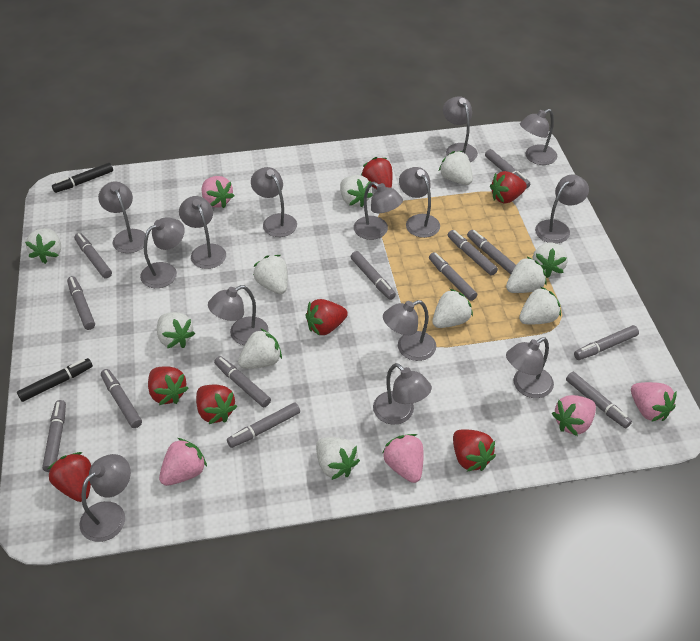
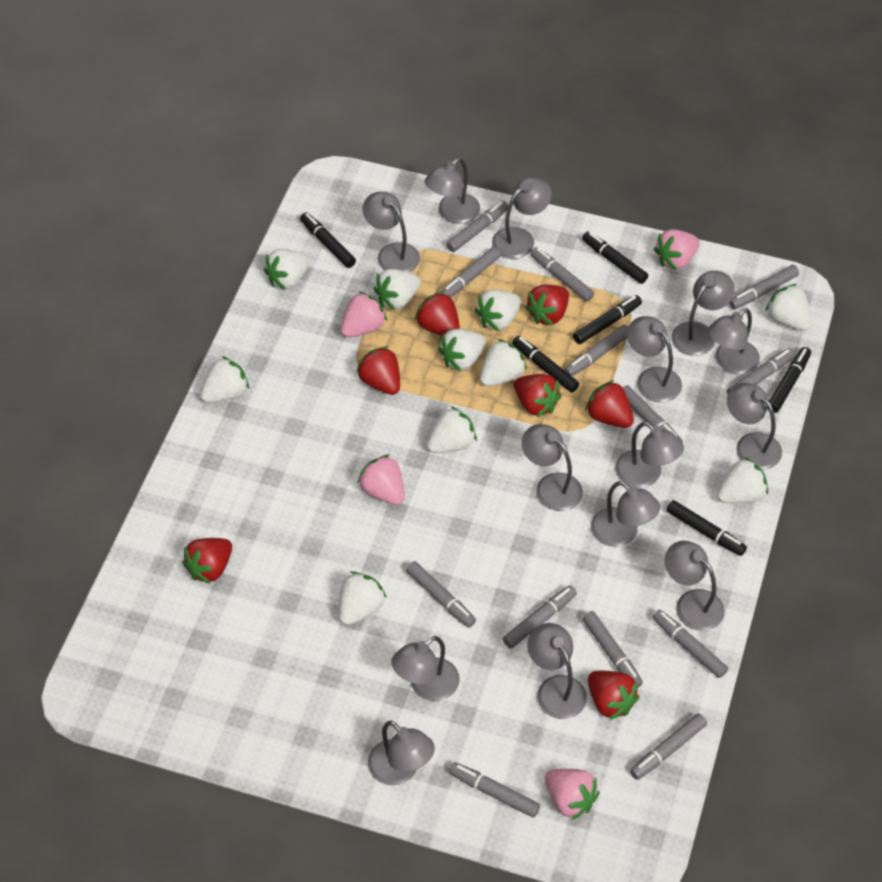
black marker: 2 -> 6
pink strawberry: 5 -> 4
white strawberry: 11 -> 10

